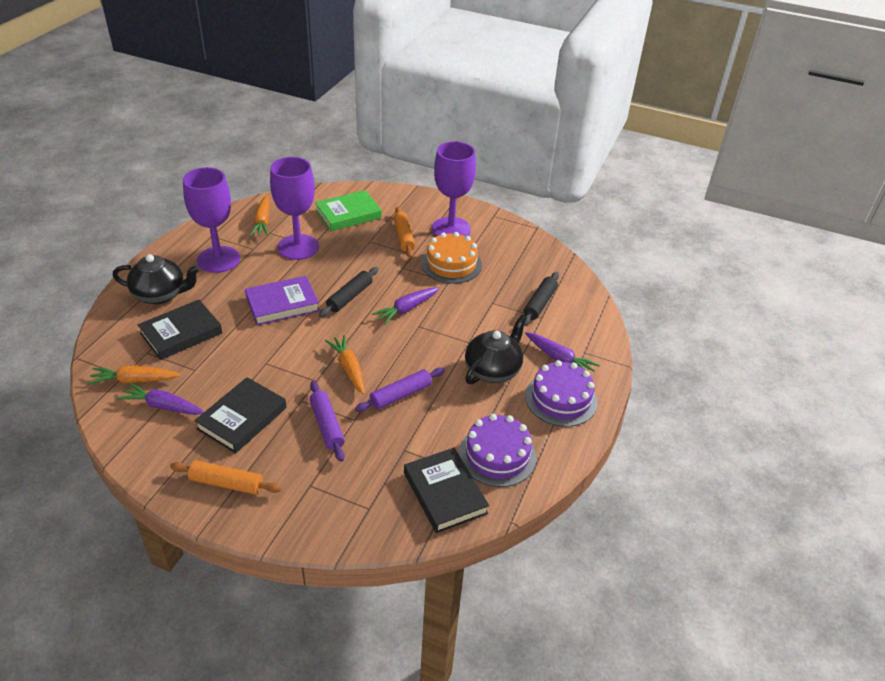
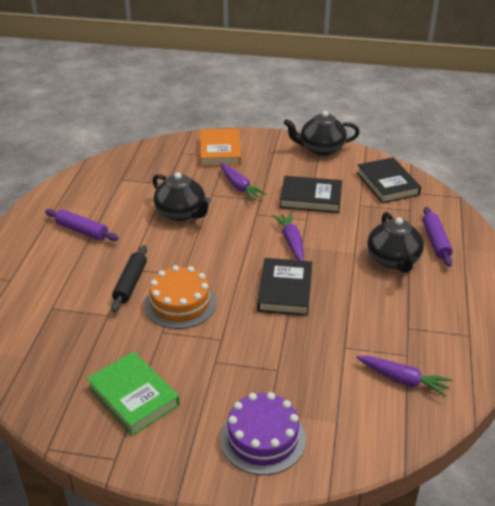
black rolling pin: 2 -> 1
black teapot: 2 -> 3
orange book: 0 -> 1
orange carrot: 3 -> 0
orange rolling pin: 2 -> 0
purple book: 1 -> 0
purple cake: 2 -> 1
purple goblet: 3 -> 0

